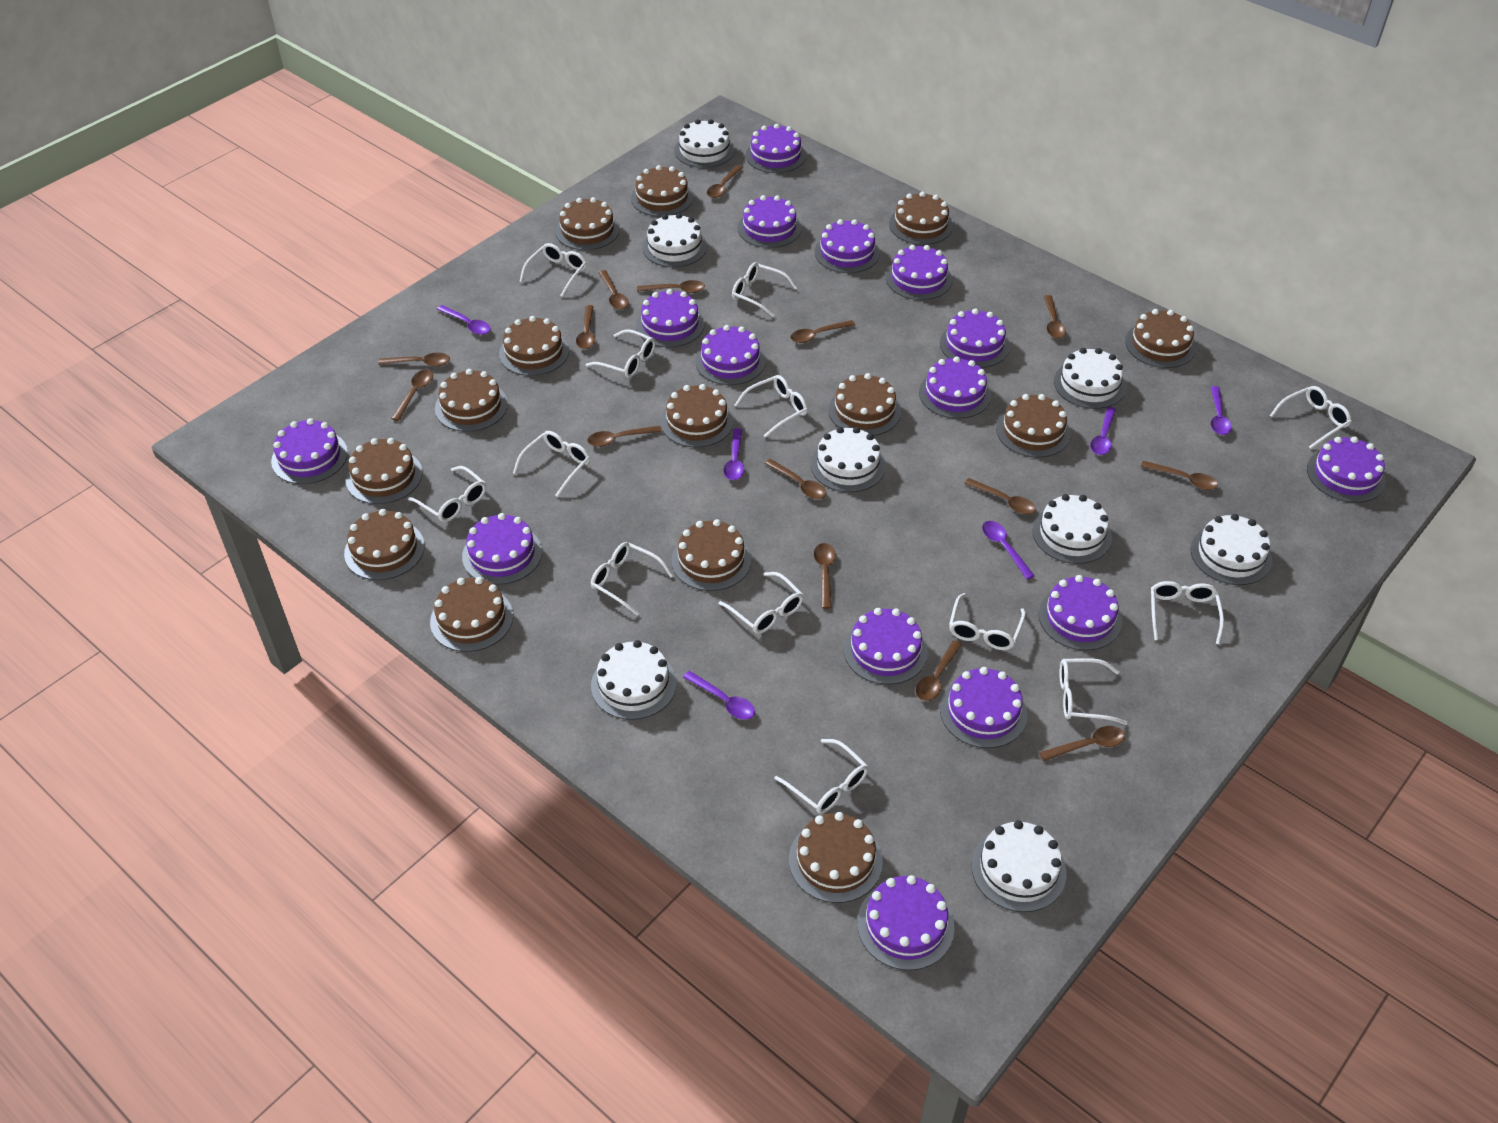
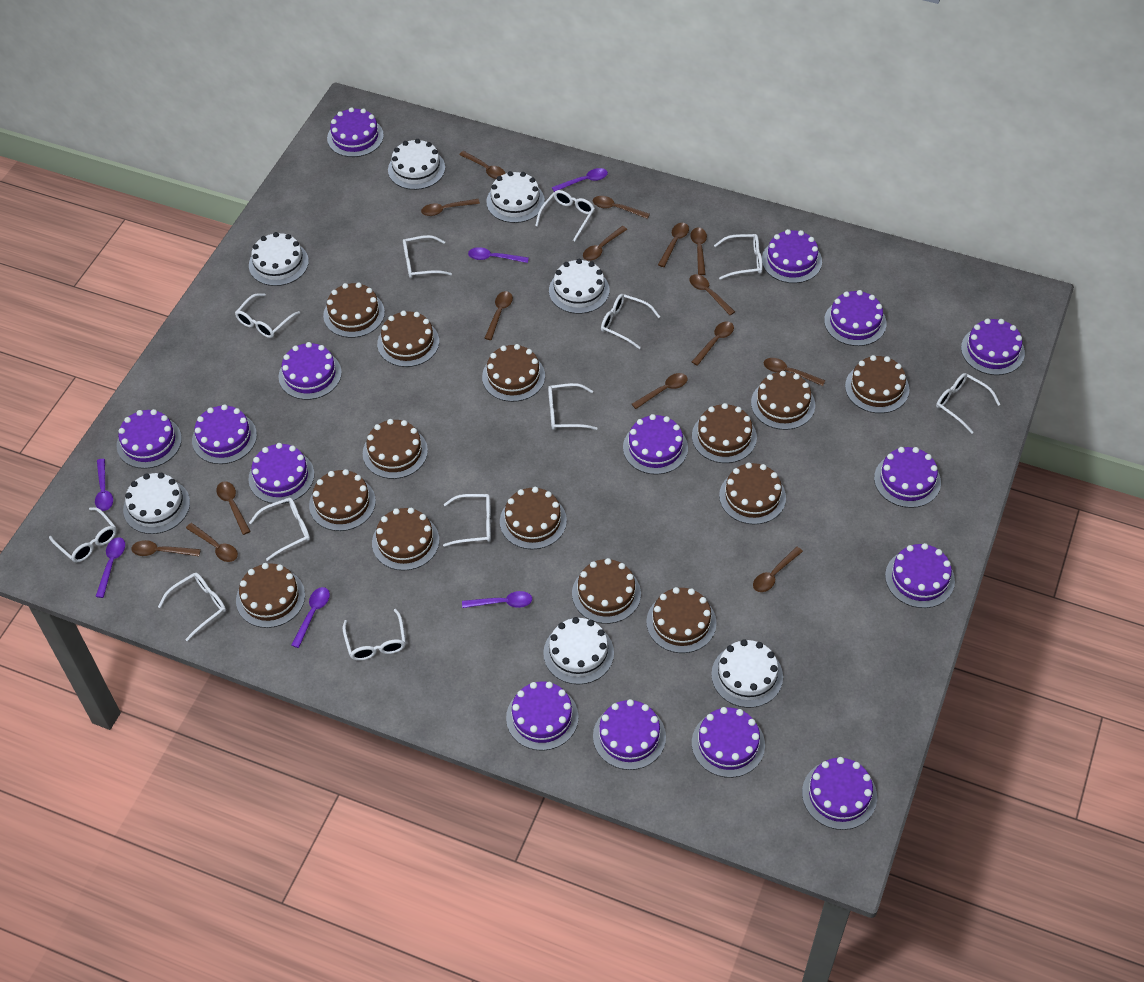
white cake: 8 -> 7
white glasses: 13 -> 12

